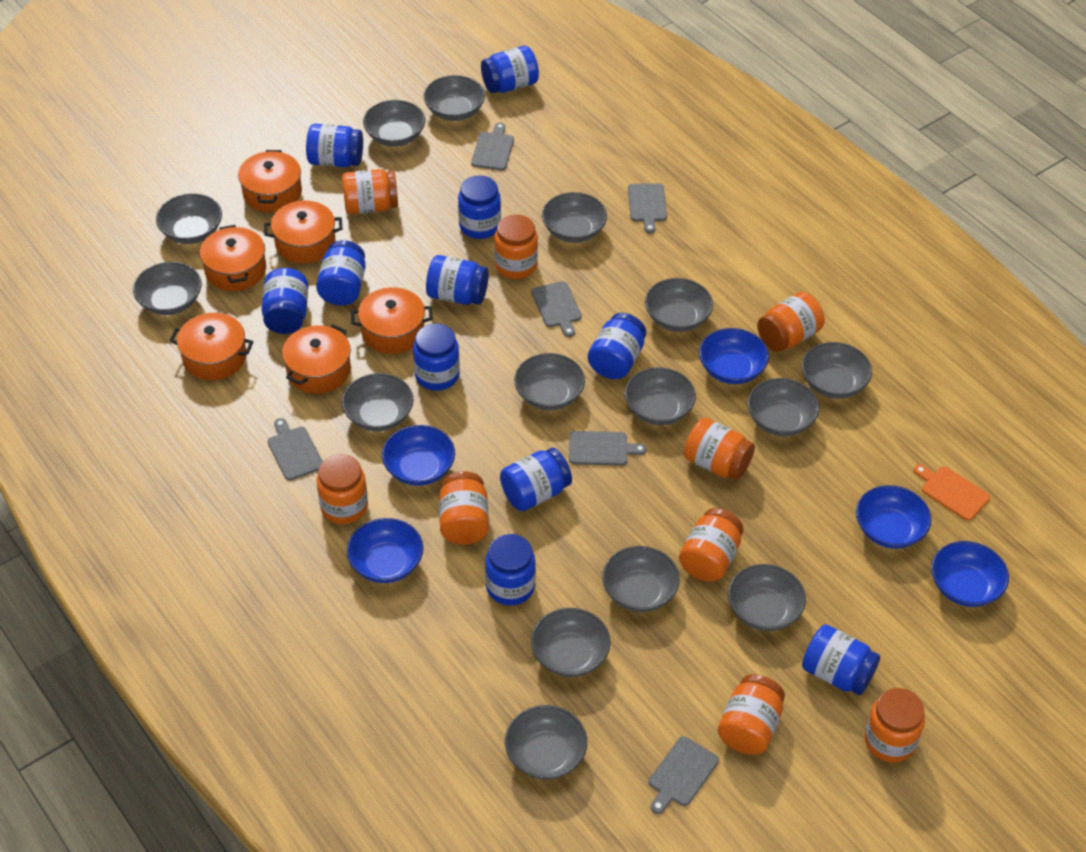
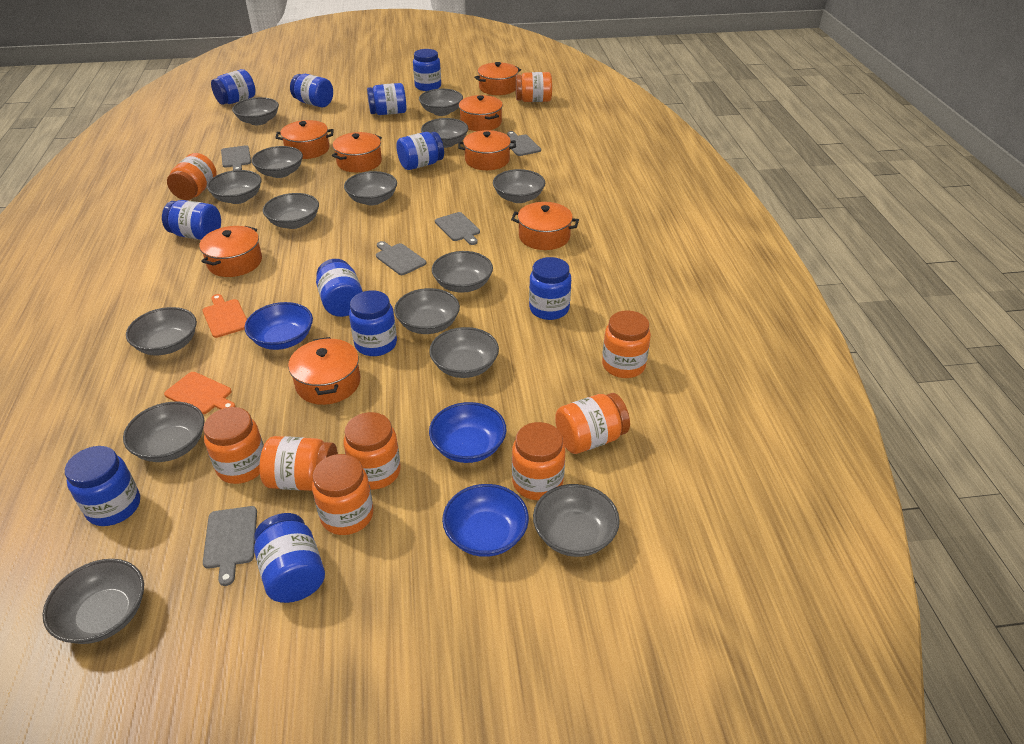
blue bowl: 5 -> 3
grey cutting board: 6 -> 5
orange cutting board: 1 -> 2
orange pot: 6 -> 8

